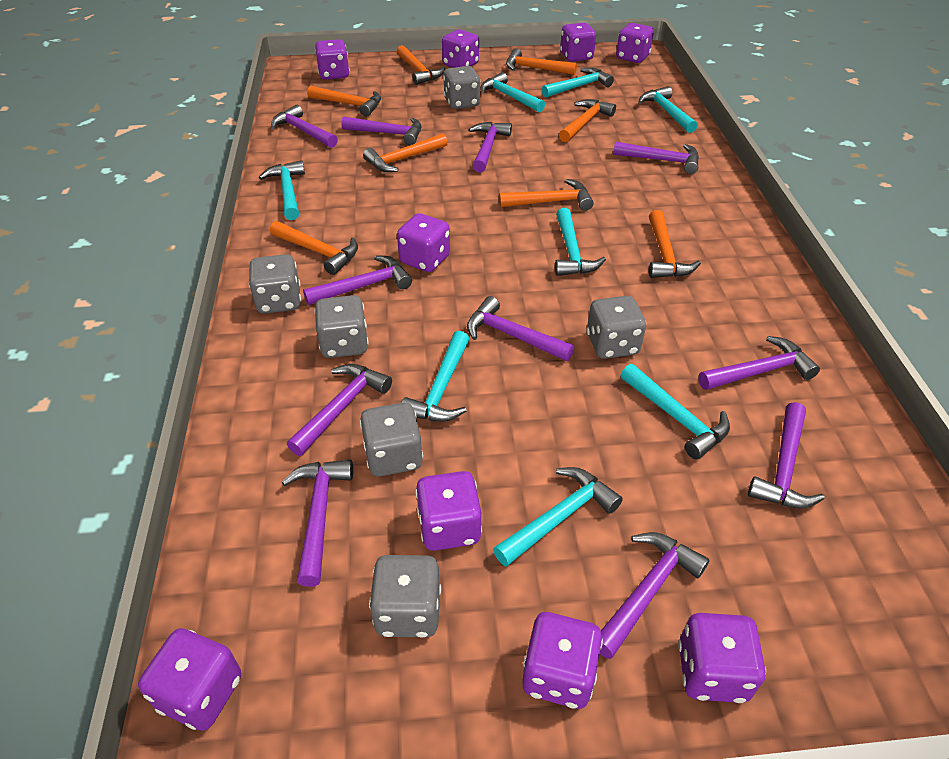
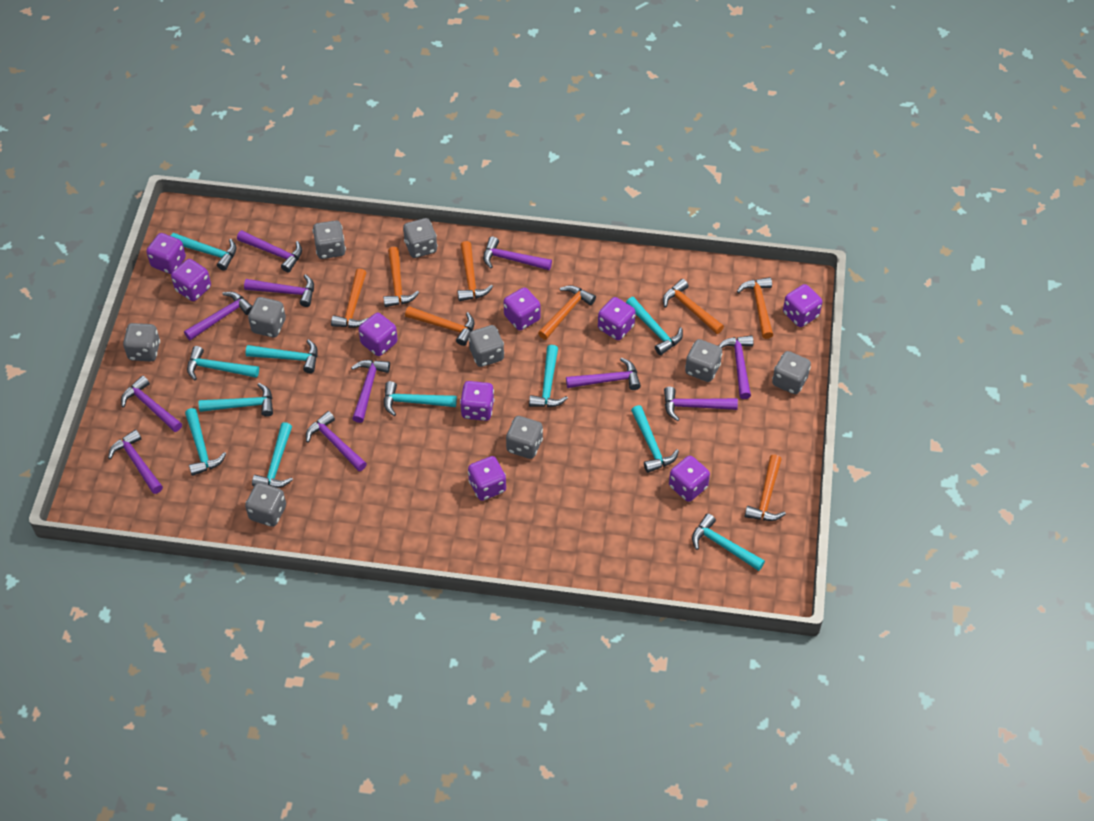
grey dice: 6 -> 9
turquoise hammer: 8 -> 11

